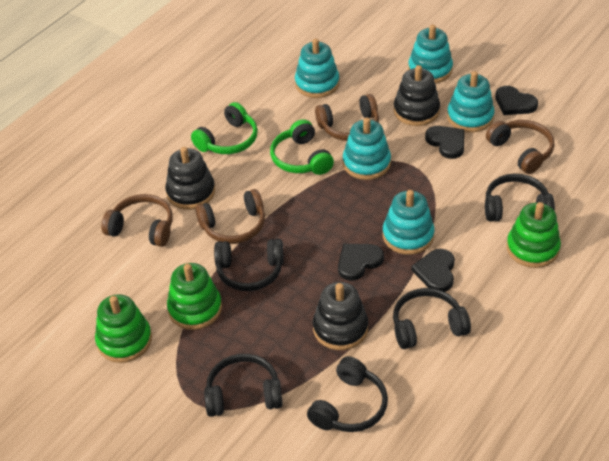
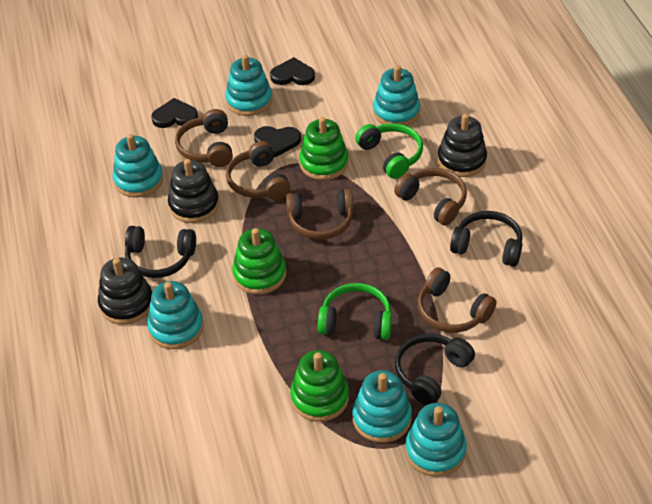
black headphones: 5 -> 3
black heart: 4 -> 3
brown headphones: 4 -> 5
turquoise stacking toy: 5 -> 6

